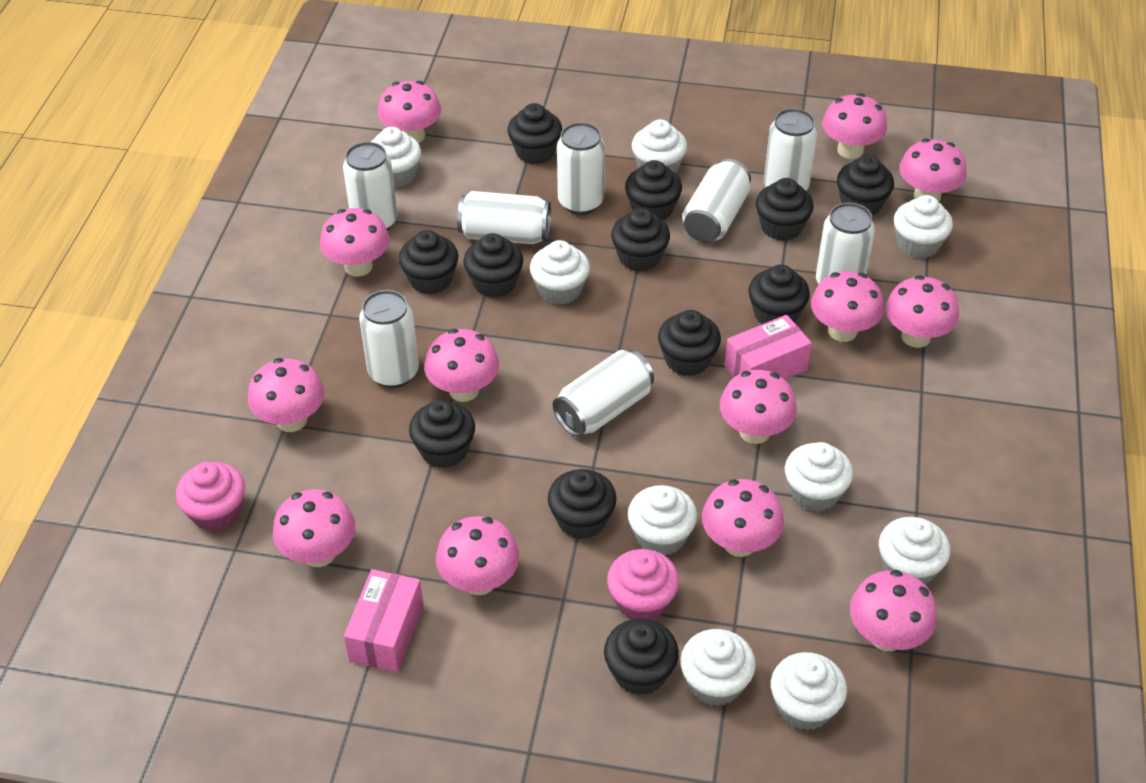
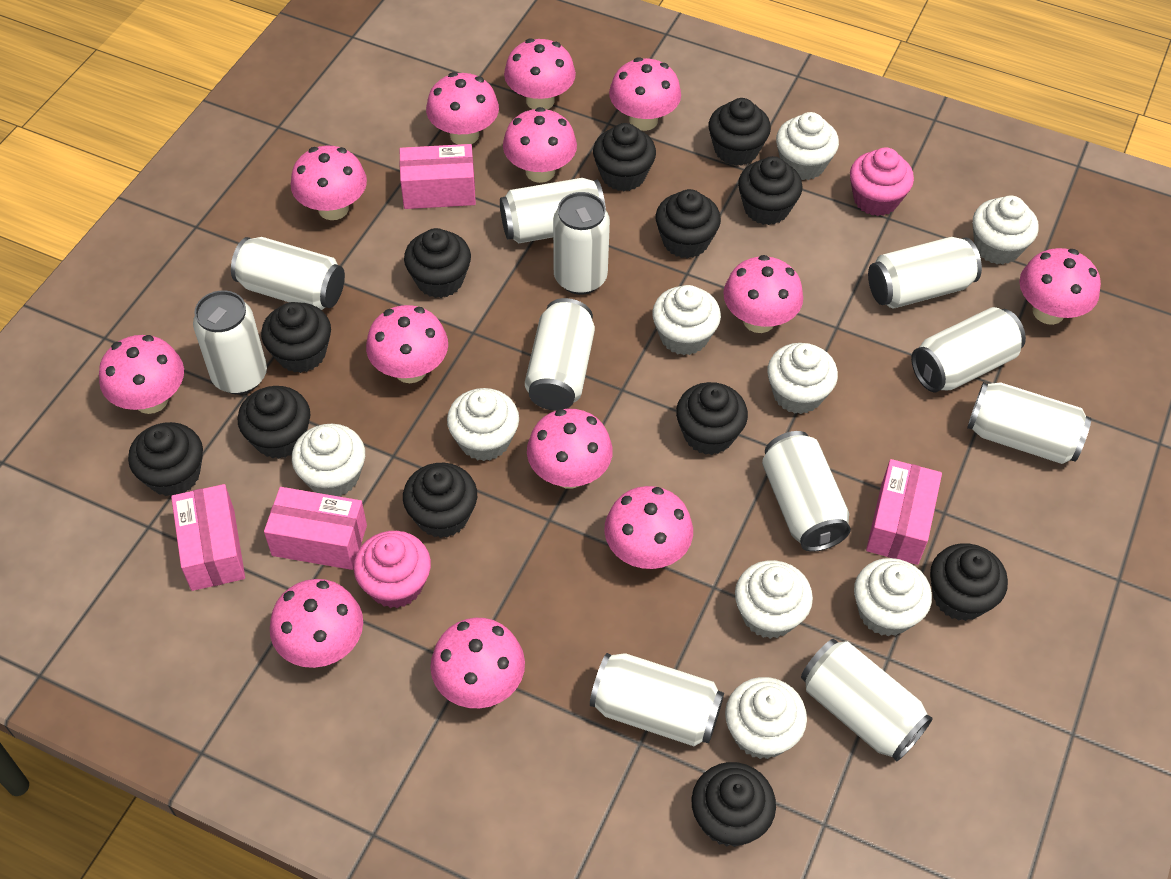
pink box: 2 -> 4
white can: 8 -> 11

